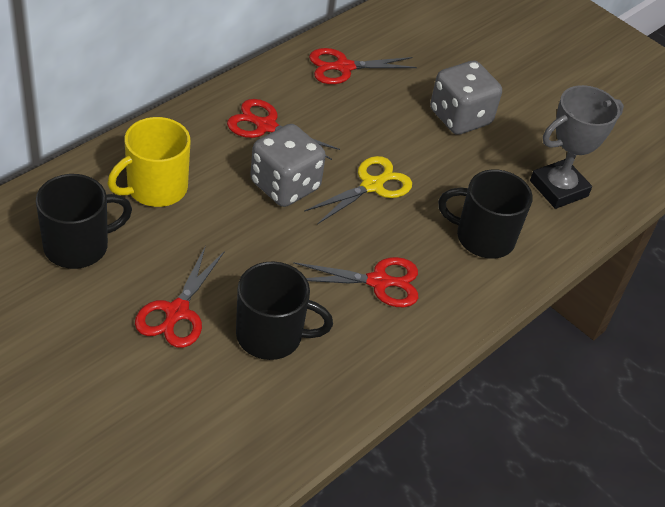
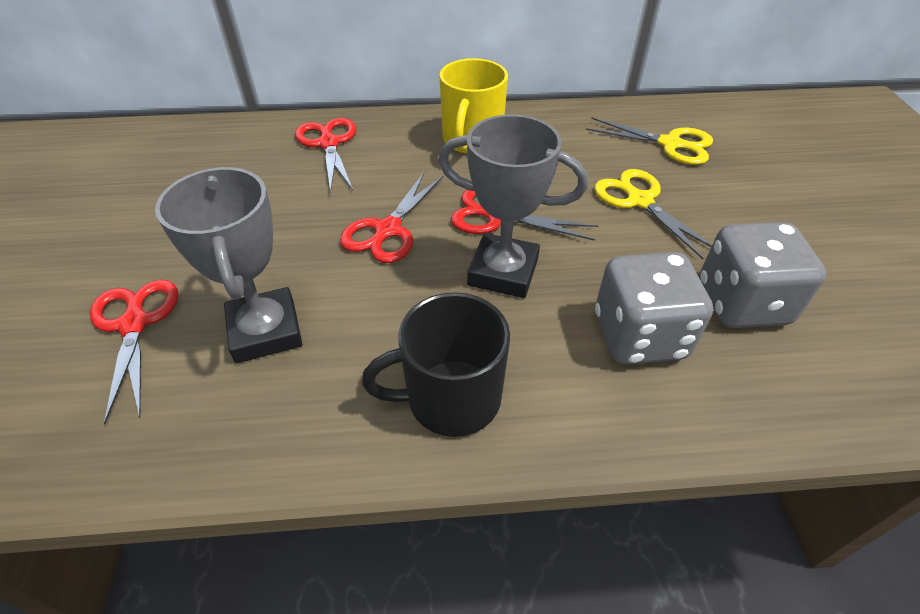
black mug: 3 -> 1
grey trophy: 1 -> 2
yellow scissors: 1 -> 2

